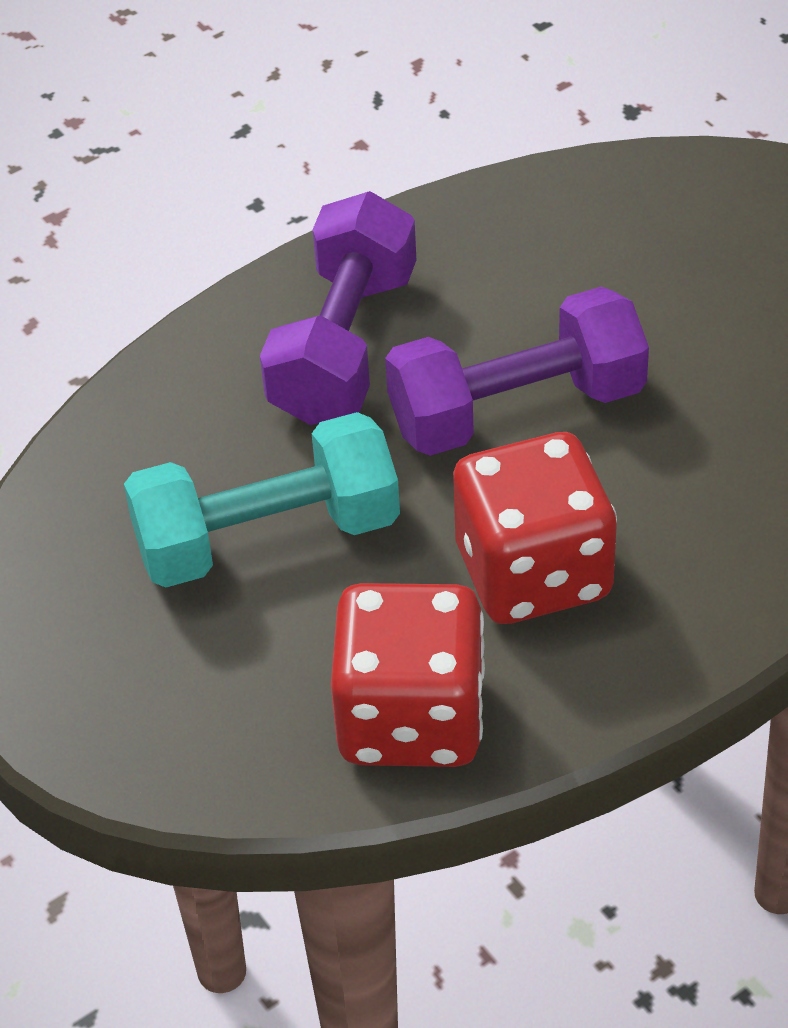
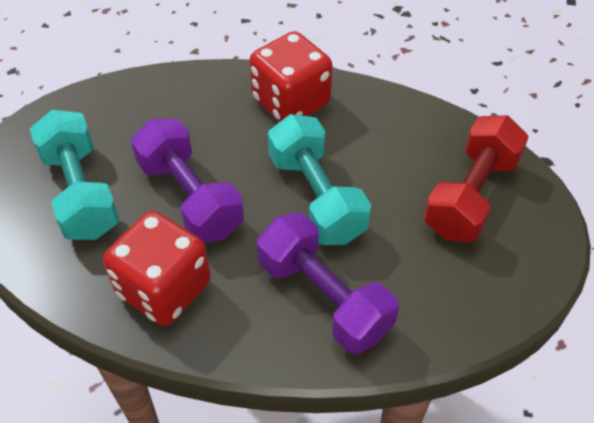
red dumbbell: 0 -> 1
turquoise dumbbell: 1 -> 2

